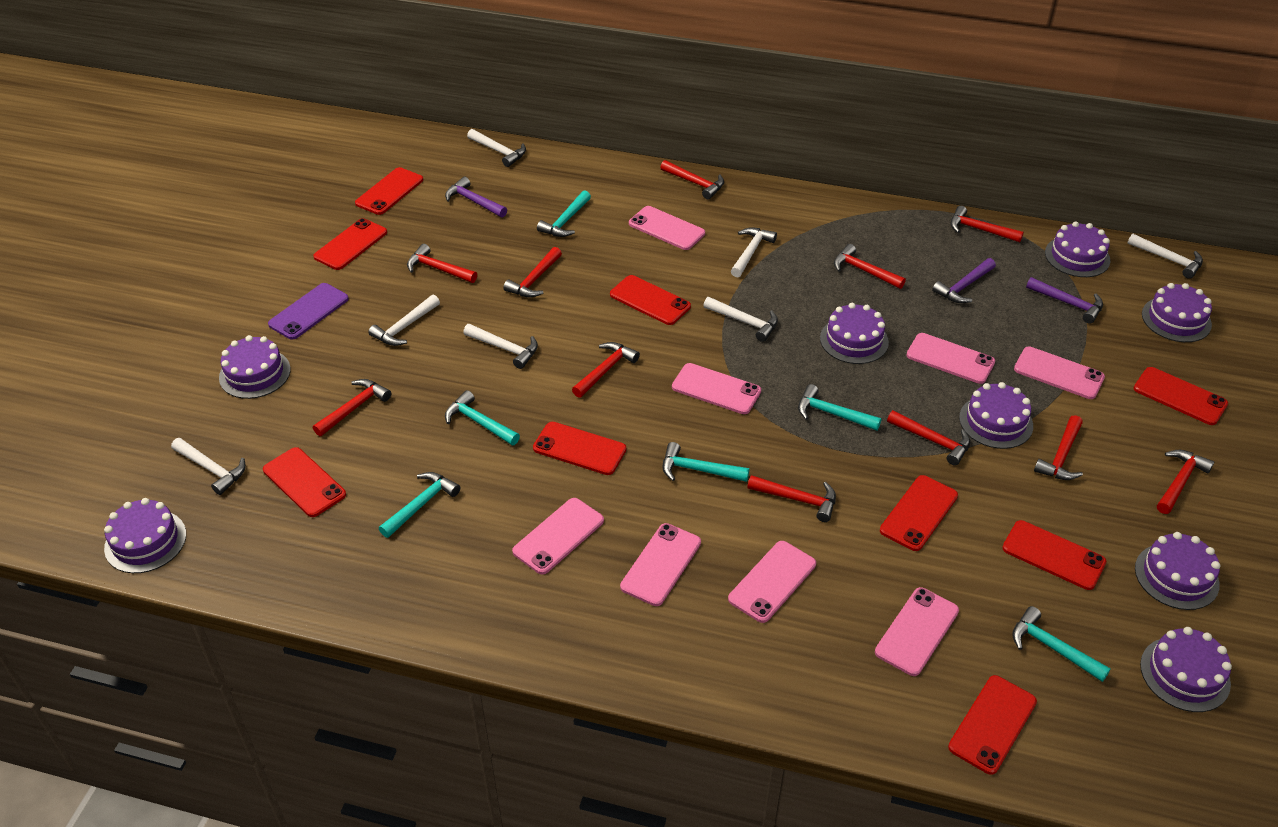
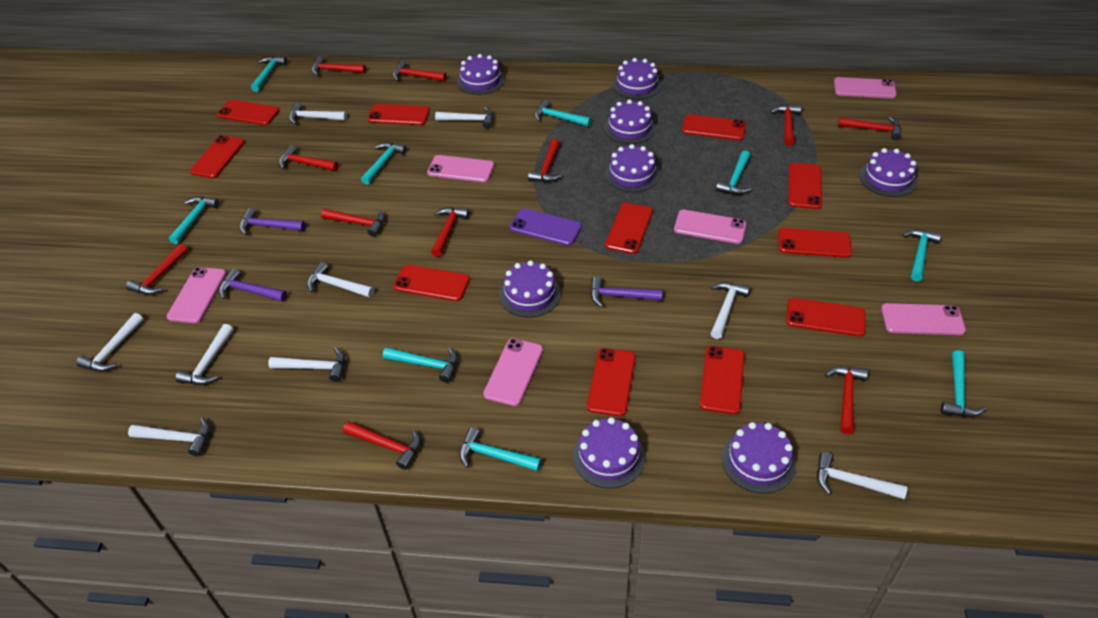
pink phone: 8 -> 6
red phone: 9 -> 11
turquoise hammer: 6 -> 9
white hammer: 7 -> 9

